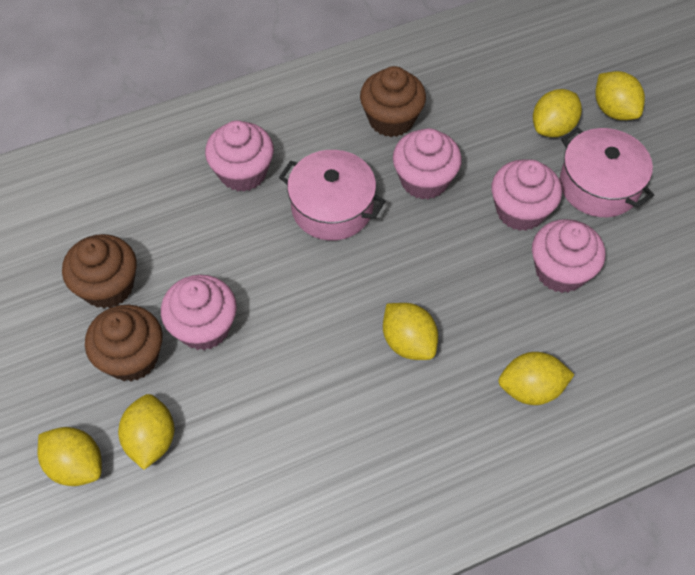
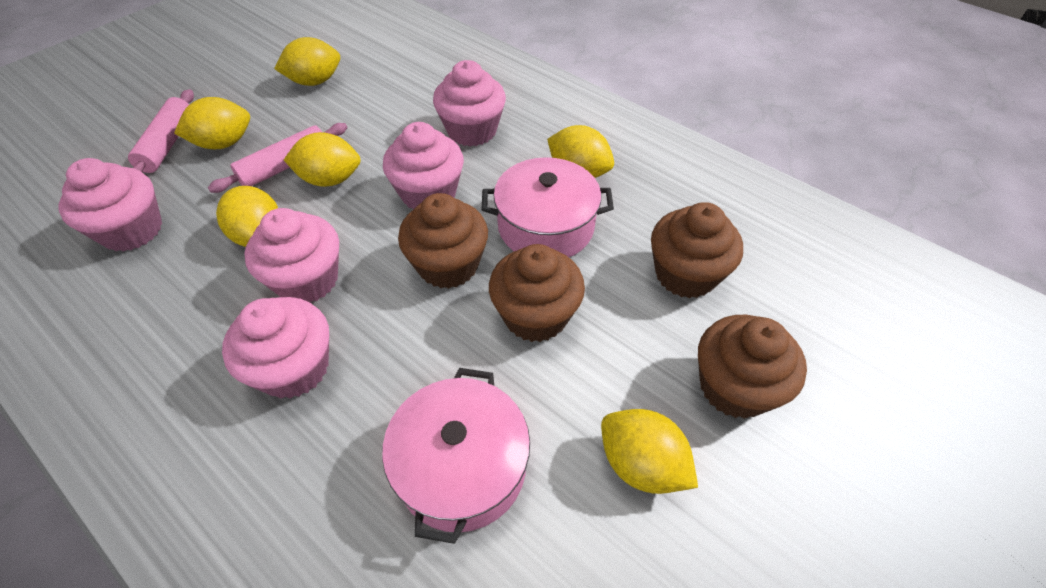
brown cupcake: 3 -> 4
pink rolling pin: 0 -> 2

